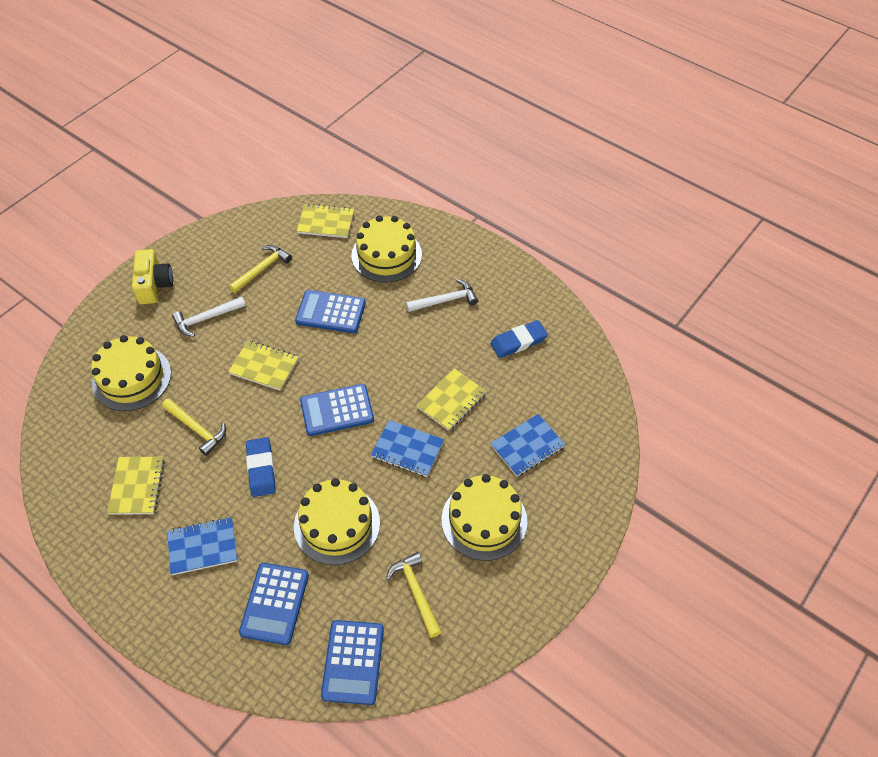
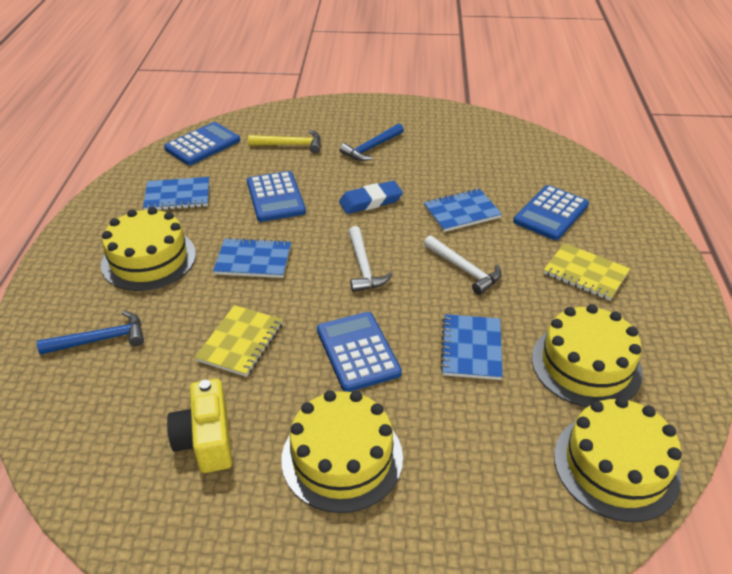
blue eraser: 2 -> 1
blue hammer: 0 -> 2
blue notebook: 3 -> 4
yellow hammer: 3 -> 1
yellow notebook: 4 -> 2

